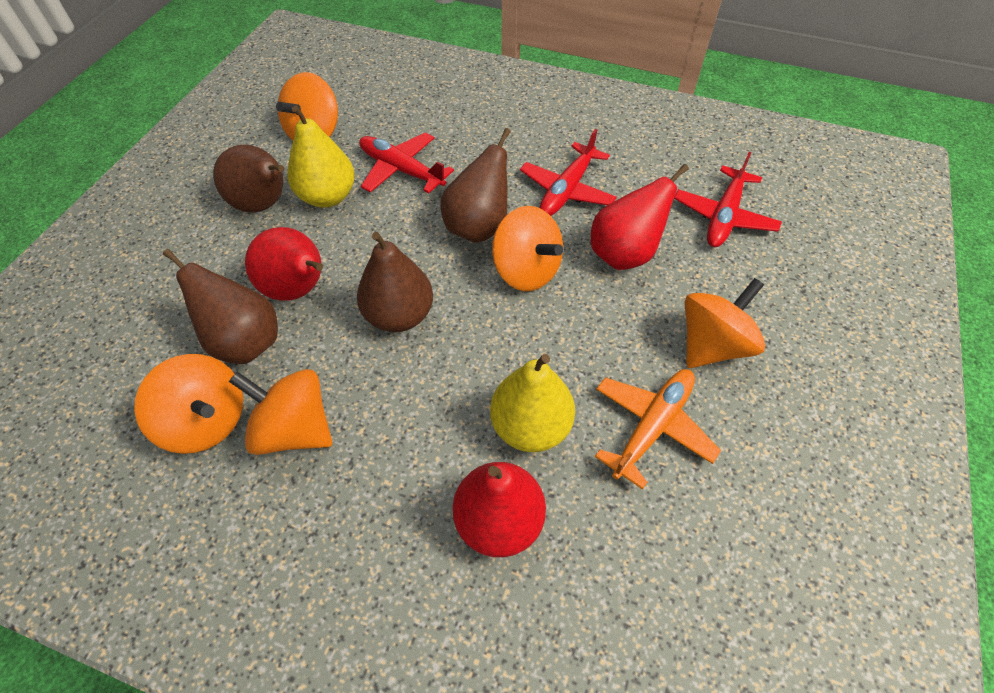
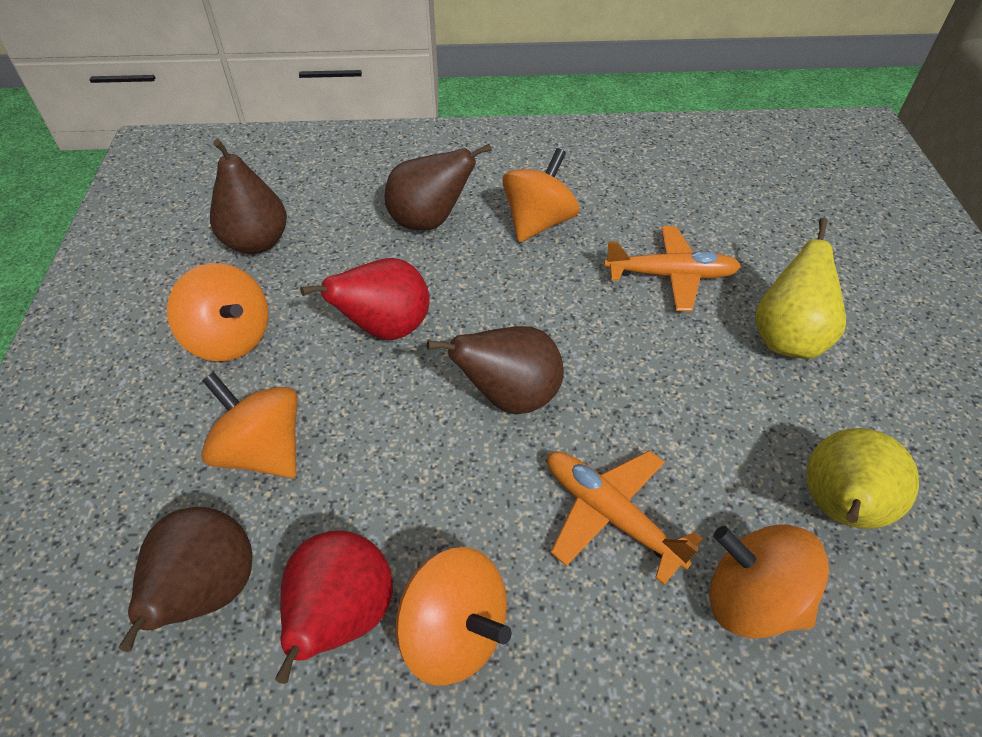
orange plane: 1 -> 2
red pear: 3 -> 2
red plane: 3 -> 0

